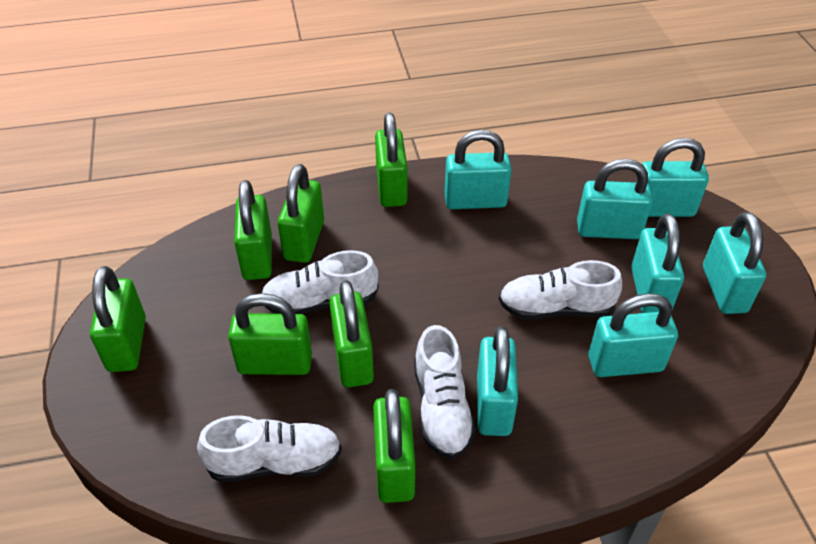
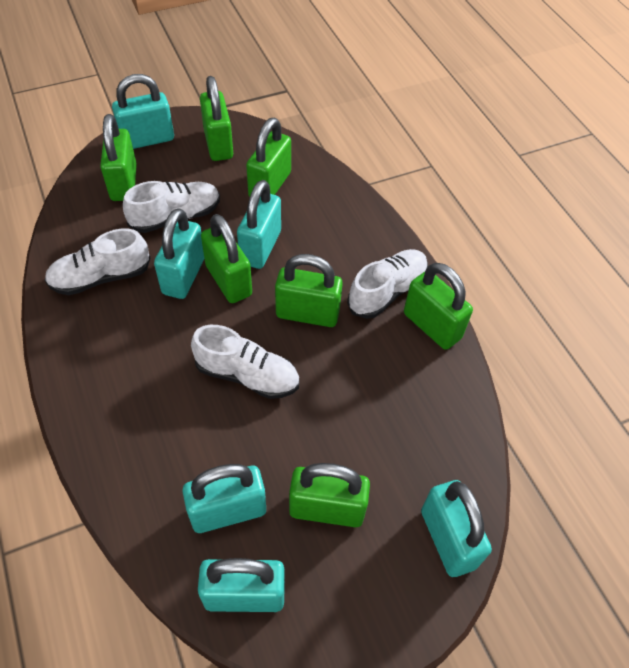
turquoise padlock: 7 -> 6

